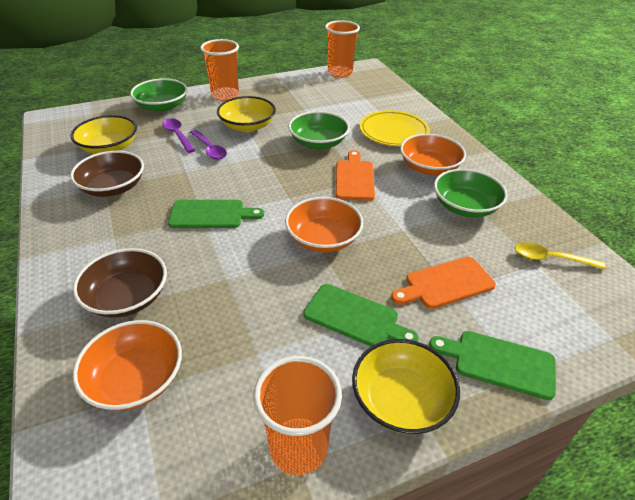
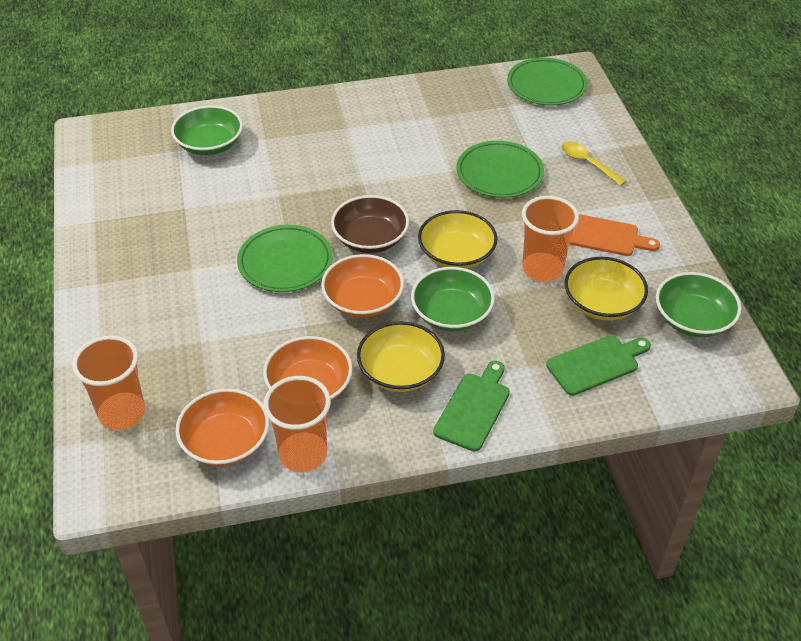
brown bowl: 2 -> 1
green cutting board: 3 -> 2
green plate: 0 -> 3
orange cutting board: 2 -> 1
purple spoon: 2 -> 0
yellow plate: 1 -> 0

